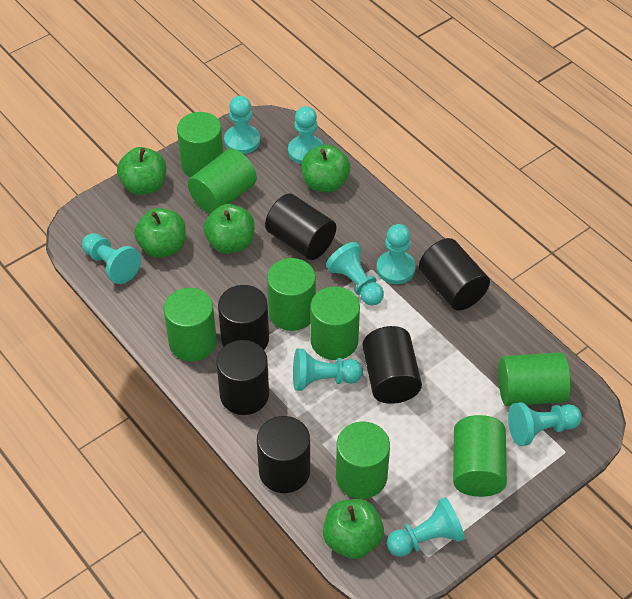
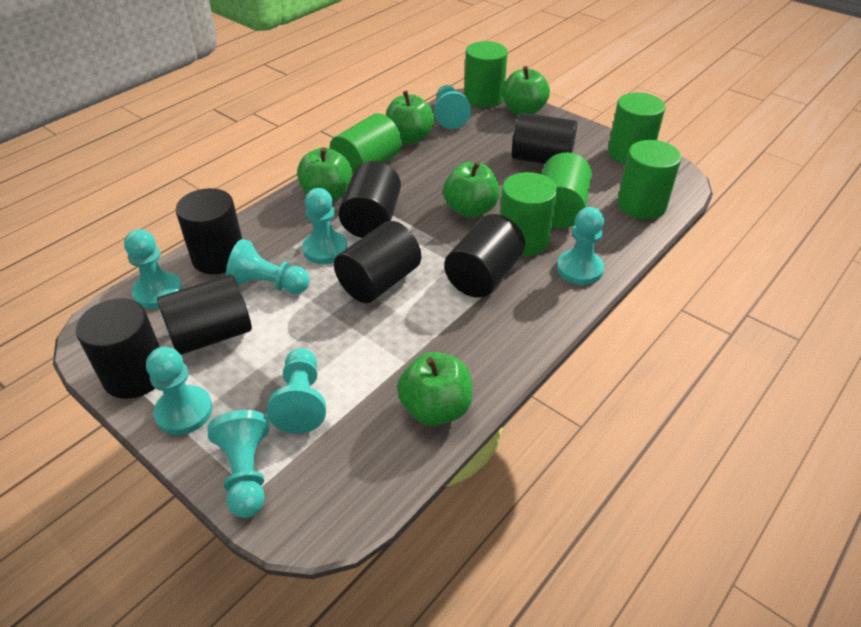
black cylinder: 6 -> 7
green cylinder: 8 -> 6

